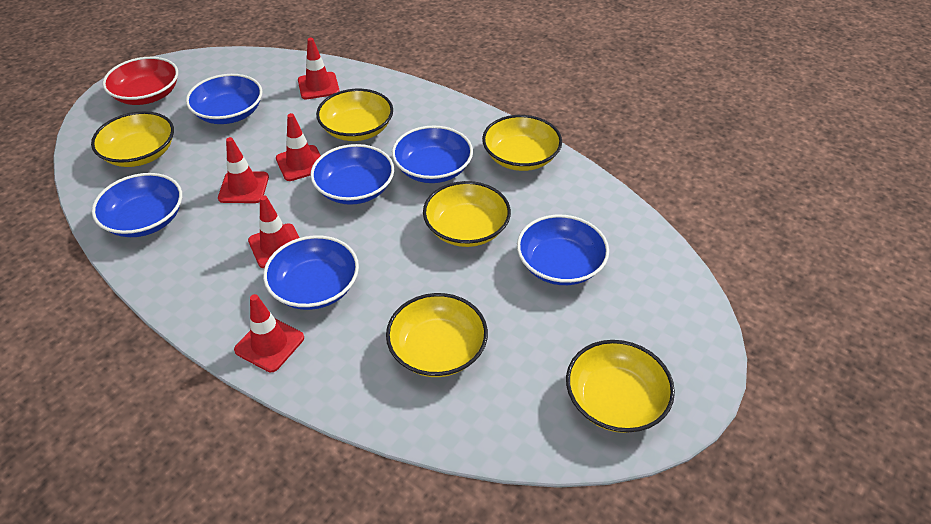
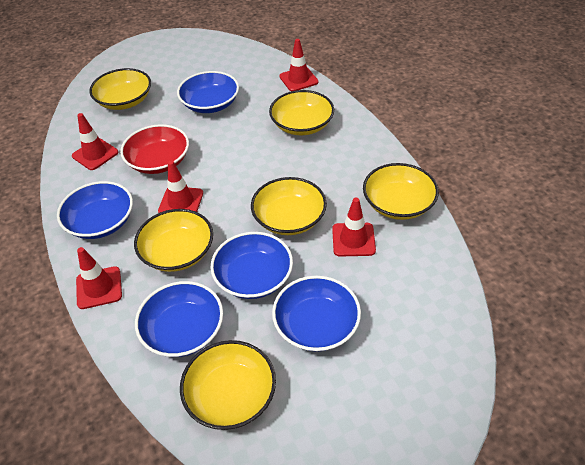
blue bowl: 6 -> 5

